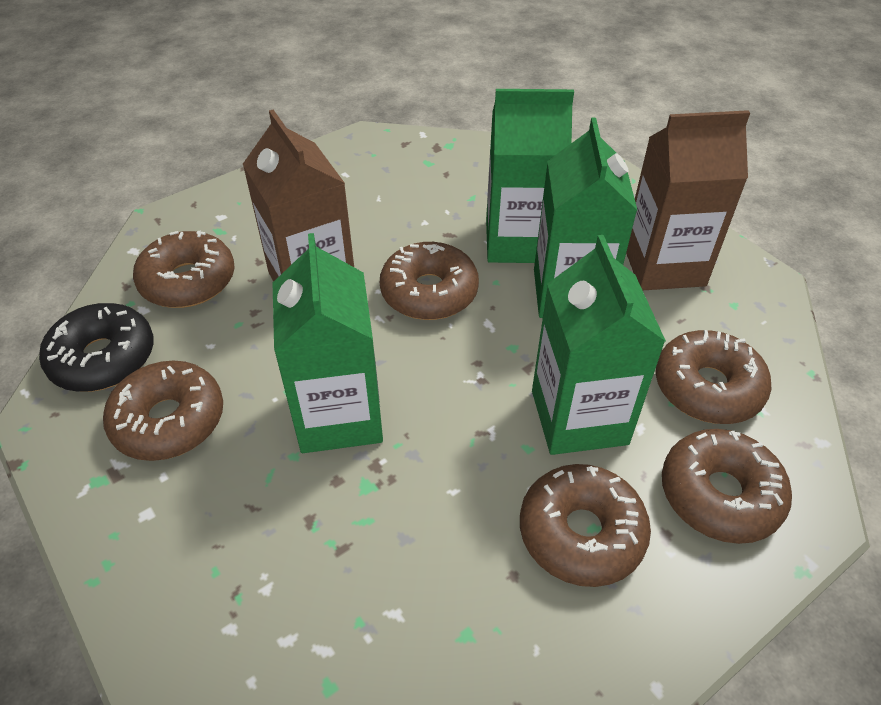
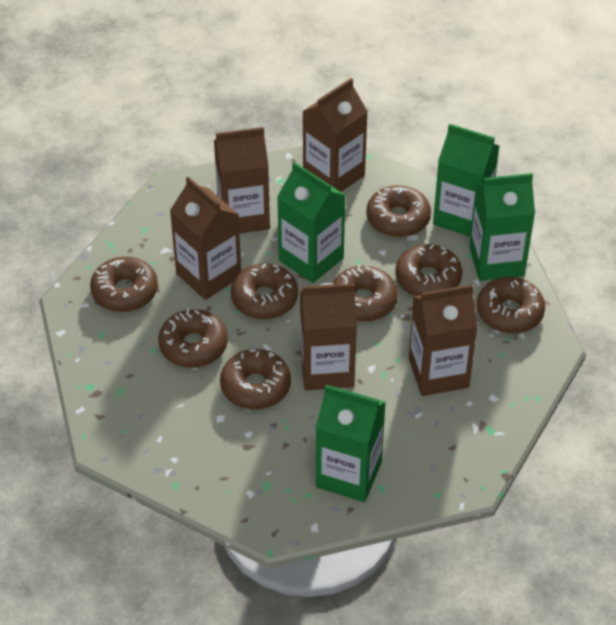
black donut: 1 -> 0
brown carton: 2 -> 5
brown donut: 6 -> 8

